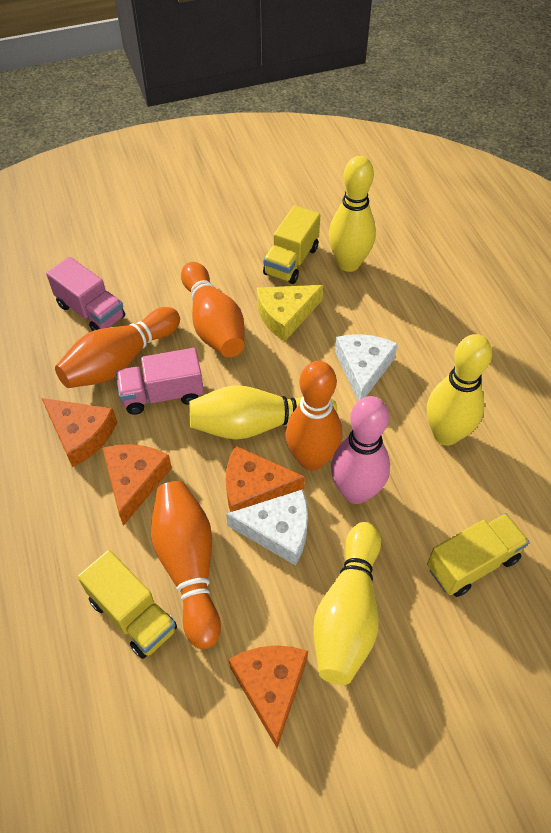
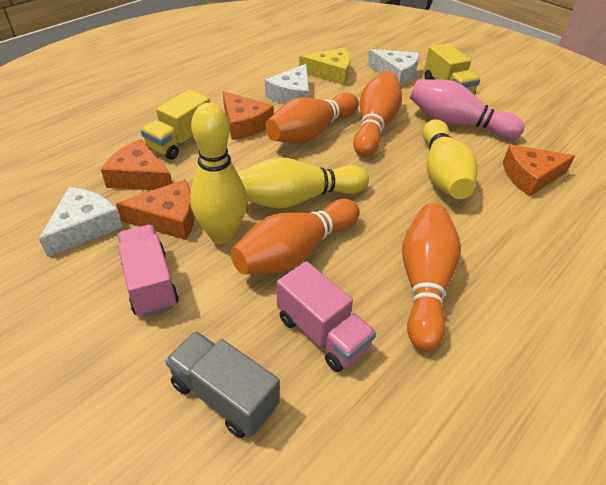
grey truck: 0 -> 1
white cheese: 2 -> 3
yellow bowling pin: 4 -> 3
yellow truck: 3 -> 2

